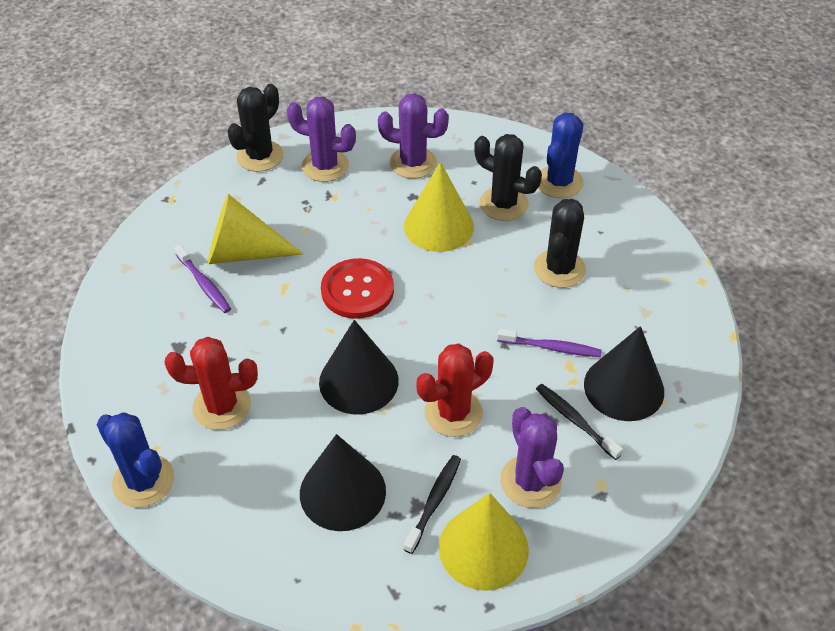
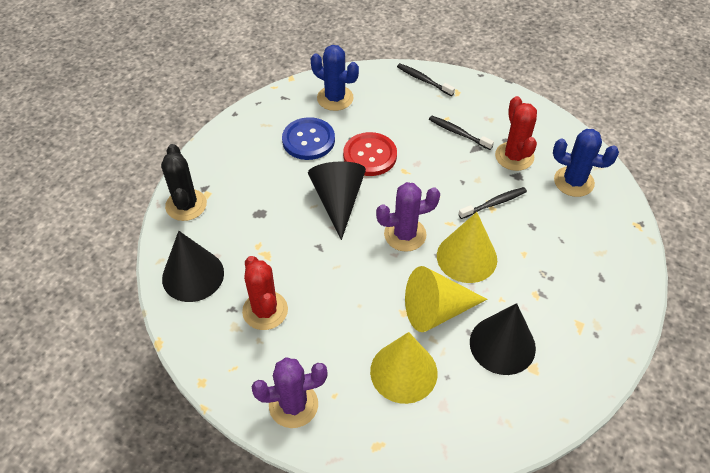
black cactus: 3 -> 1
black toothbrush: 2 -> 3
blue button: 0 -> 1
purple cactus: 3 -> 2
purple toothbrush: 2 -> 0

